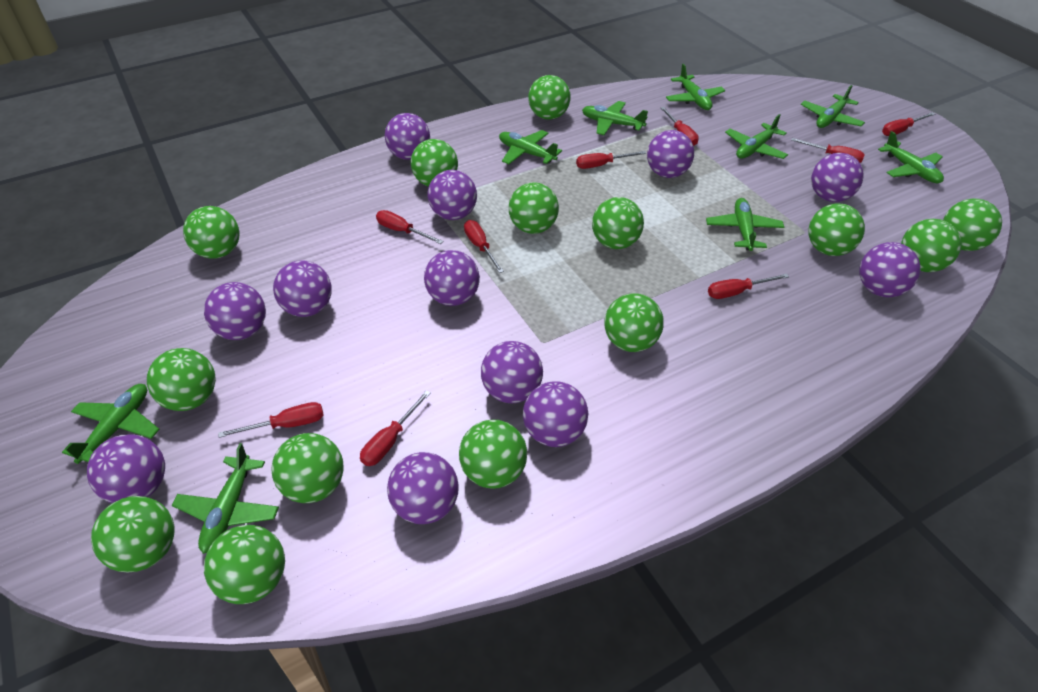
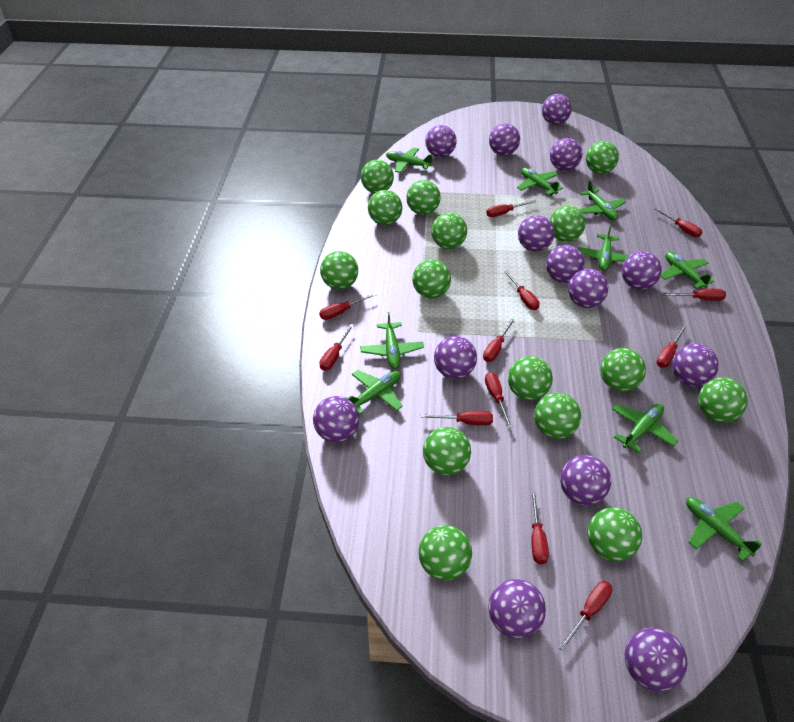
green ball: 14 -> 15
purple ball: 12 -> 14
red screwdriver: 9 -> 12

